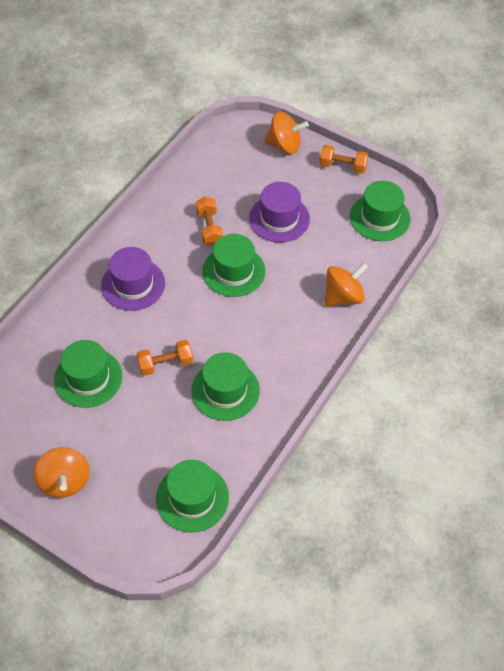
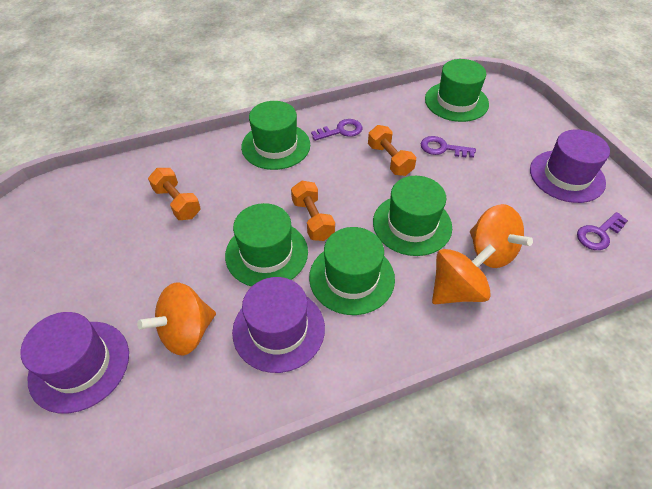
purple hat: 2 -> 3
purple key: 0 -> 3

